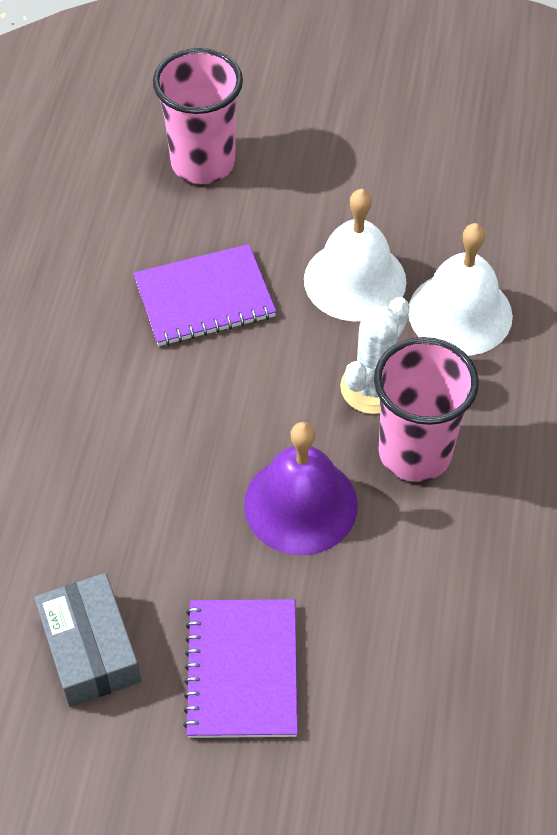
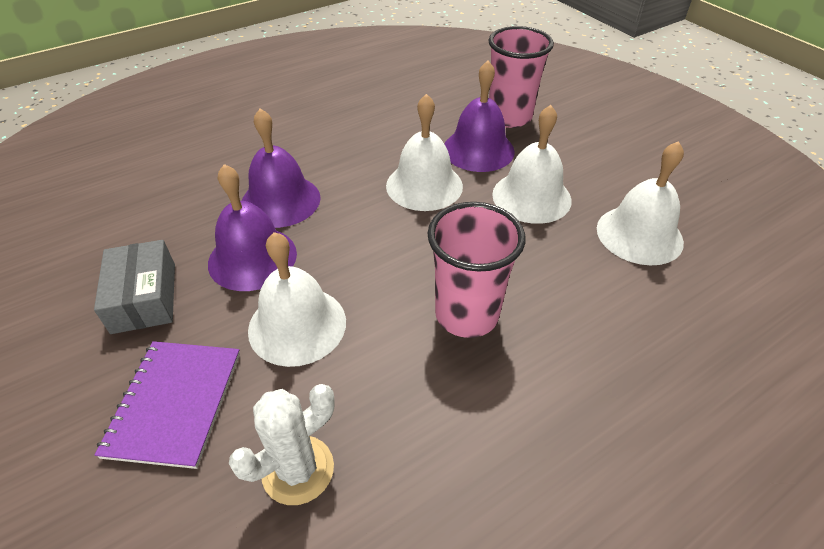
purple bell: 1 -> 3
purple notebook: 2 -> 1
white bell: 2 -> 4

